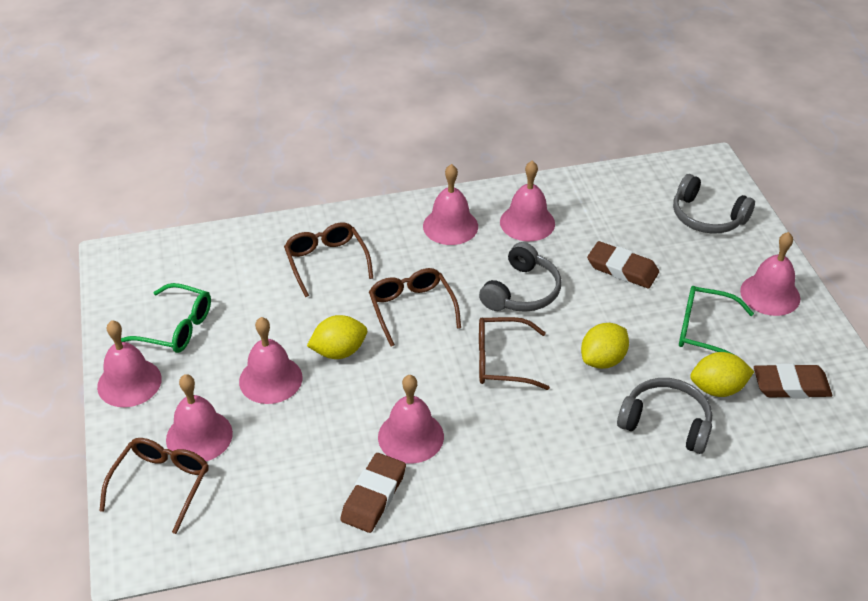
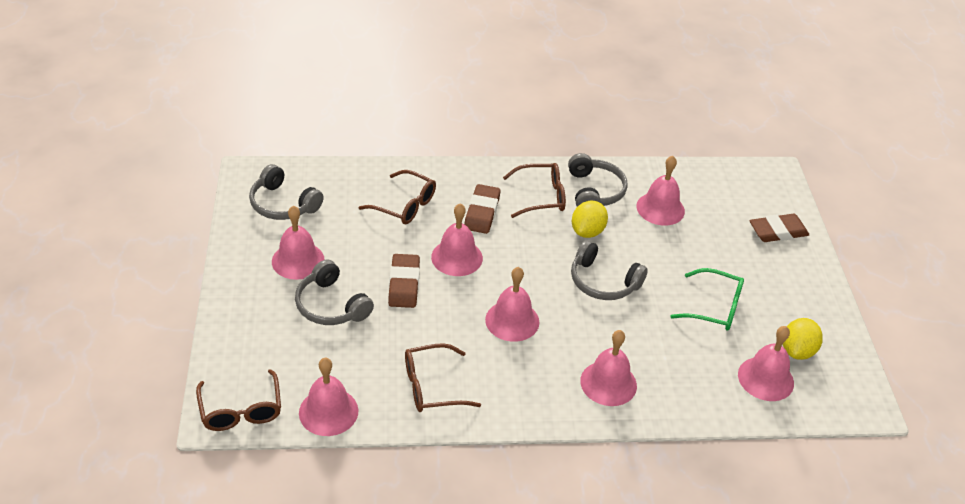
green glasses: 2 -> 1
grey headphones: 3 -> 4
yellow lemon: 3 -> 2

